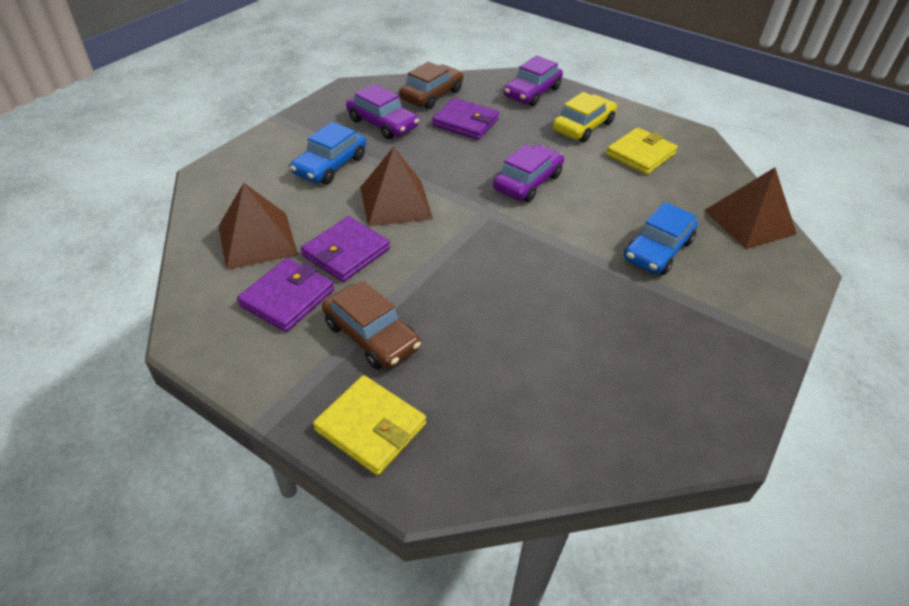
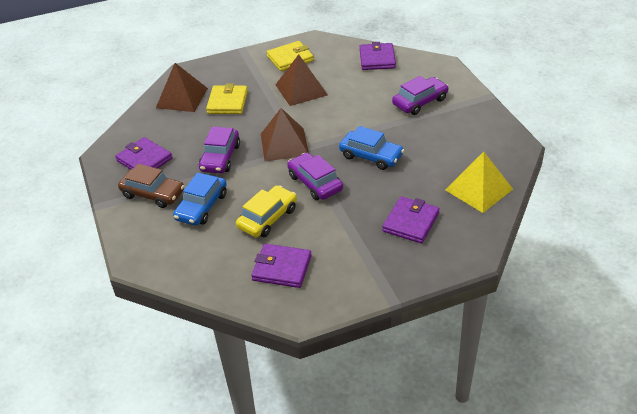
brown car: 2 -> 1
purple wallet: 3 -> 4
yellow pyramid: 0 -> 1

